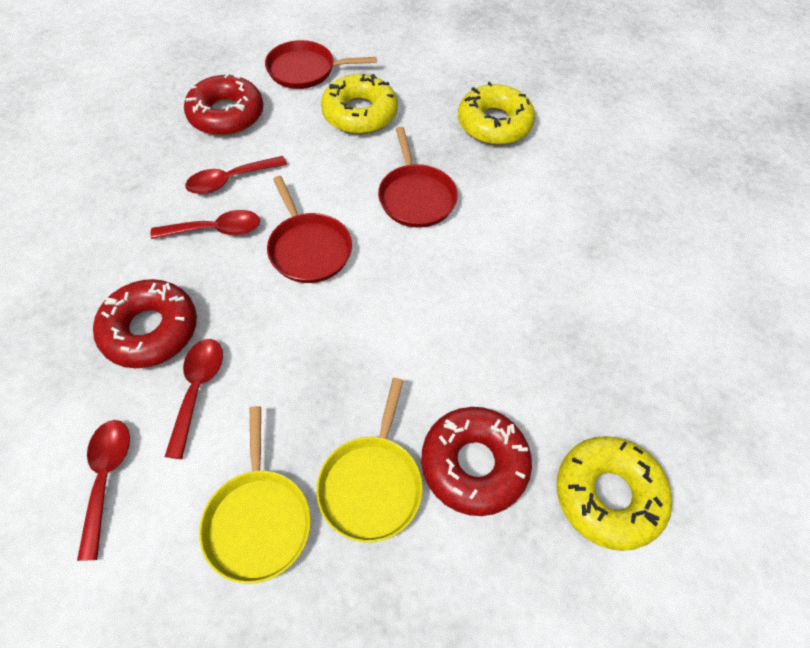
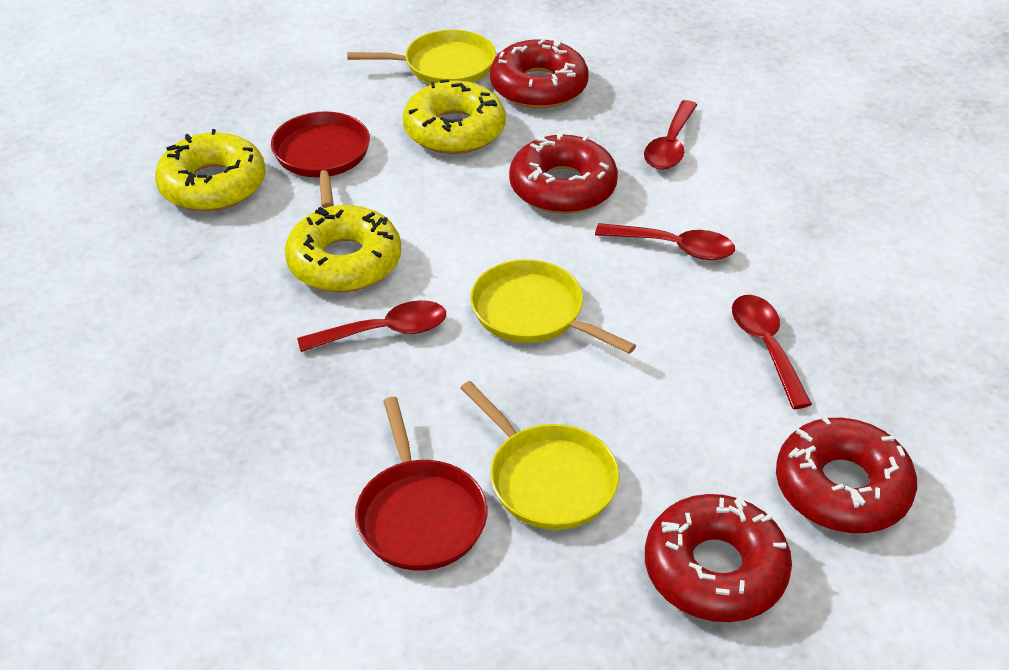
red donut: 3 -> 4
red pan: 3 -> 2
yellow pan: 2 -> 3

